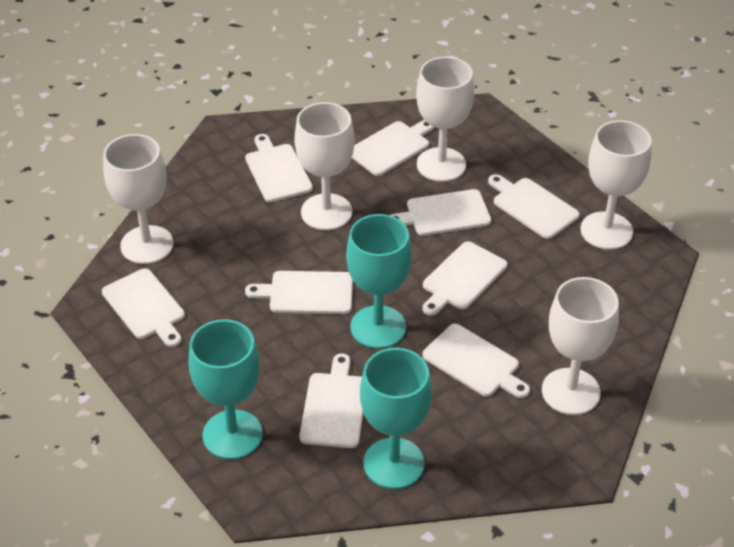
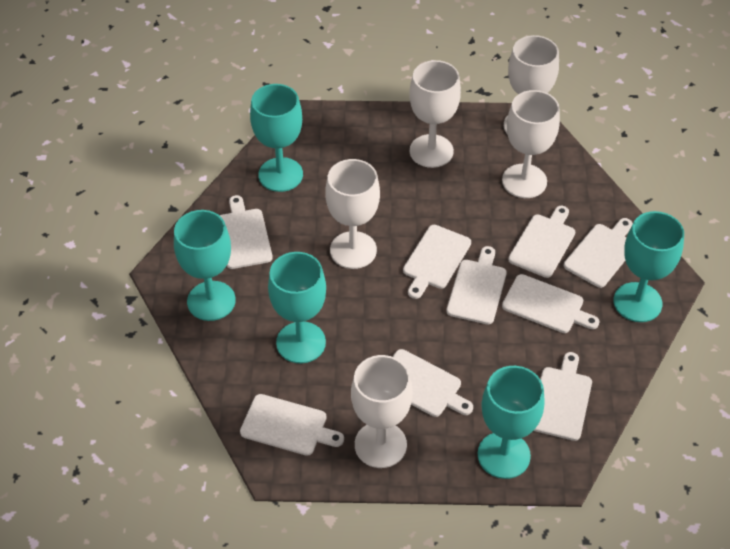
turquoise goblet: 3 -> 5

